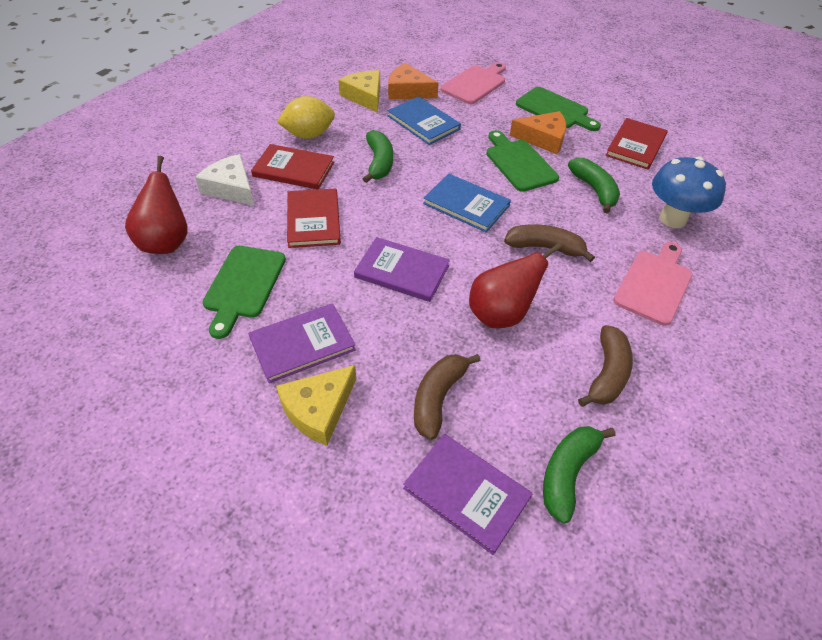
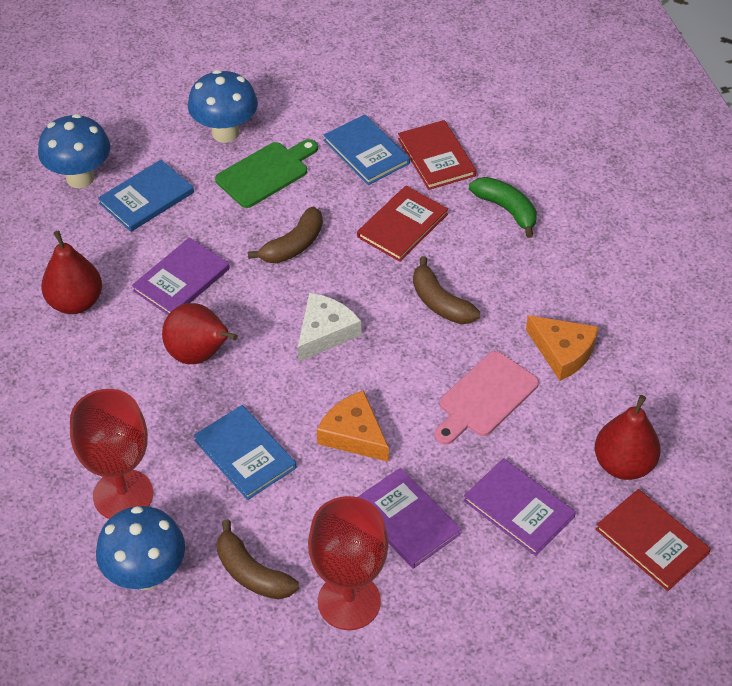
blue book: 2 -> 3
blue mushroom: 1 -> 3
green banana: 3 -> 1
green cutting board: 3 -> 1
pink cutting board: 2 -> 1
red goblet: 0 -> 2
red pear: 2 -> 3
yellow cheese: 2 -> 0
yellow lemon: 1 -> 0

